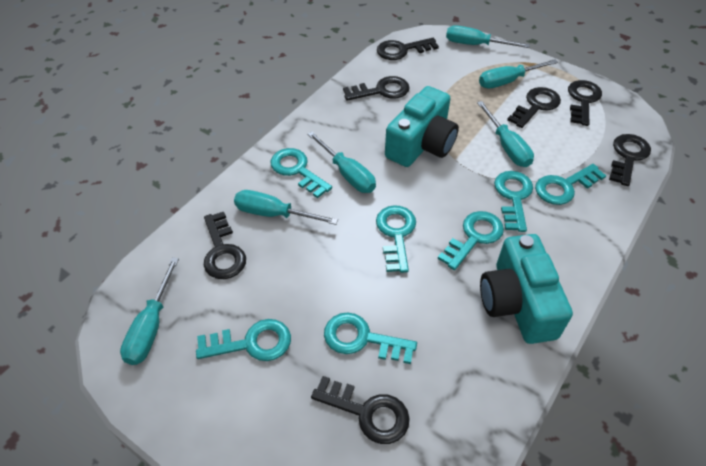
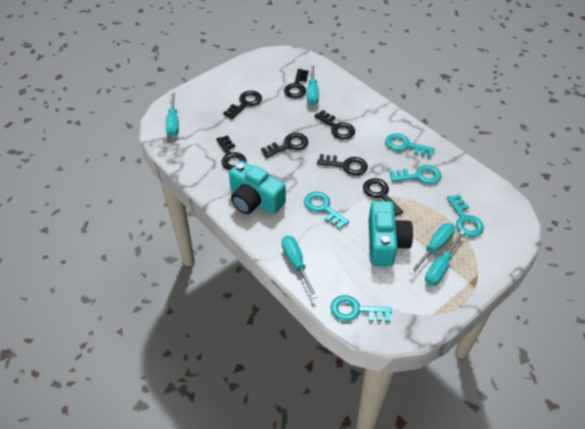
turquoise key: 7 -> 5
turquoise screwdriver: 6 -> 5

